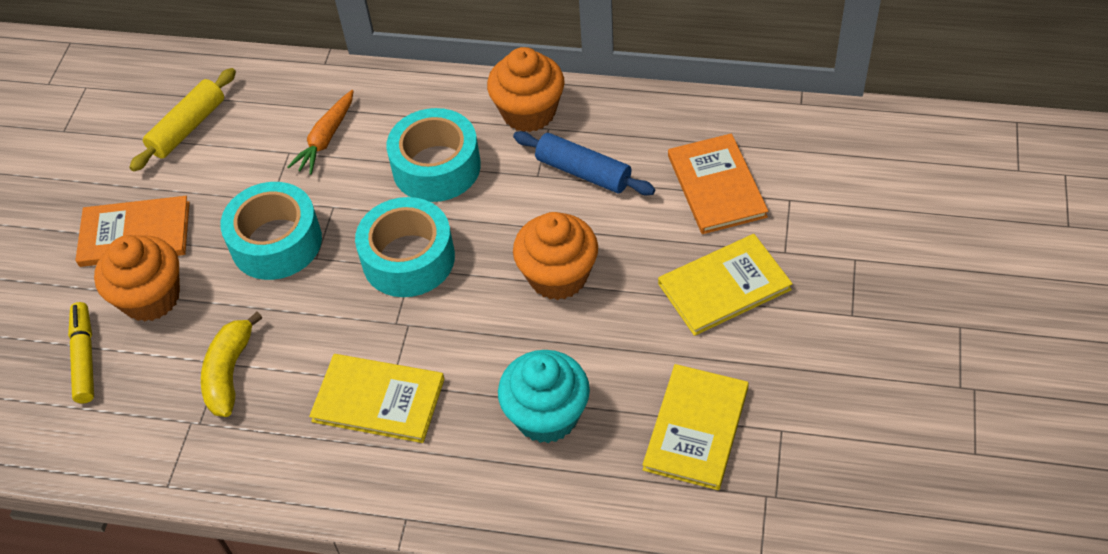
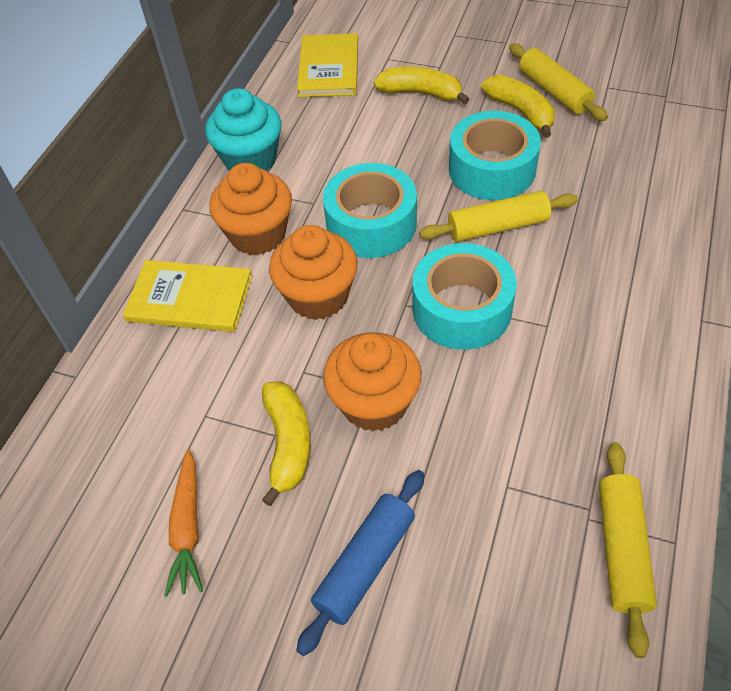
orange book: 2 -> 0
yellow banana: 1 -> 3
yellow book: 3 -> 2
yellow marker: 1 -> 0
yellow rolling pin: 1 -> 3

